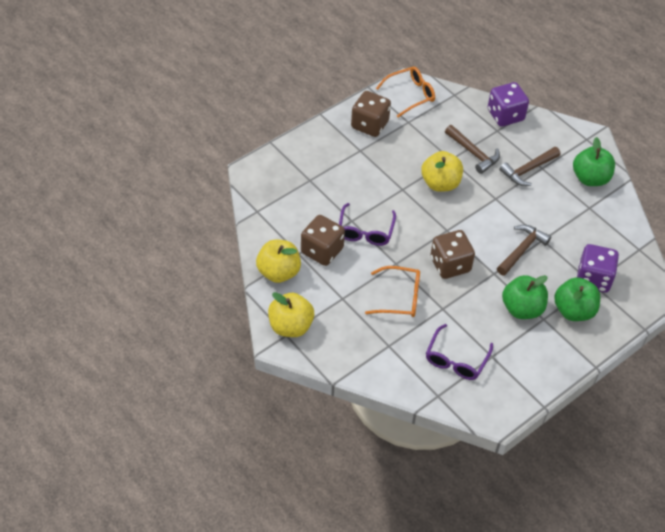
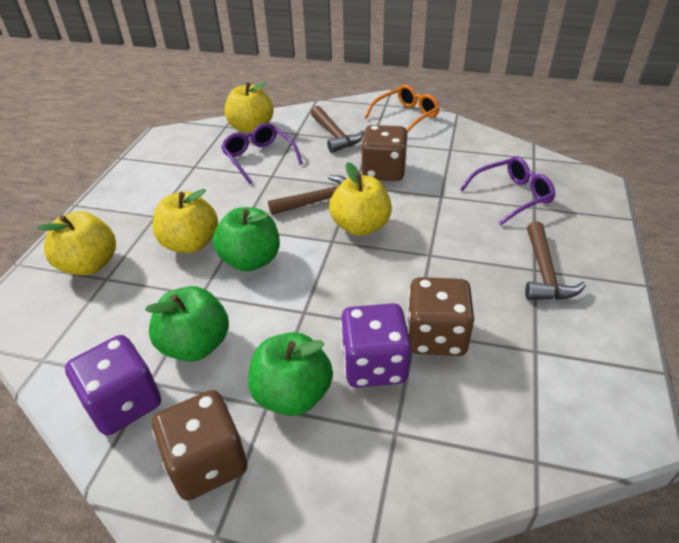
orange glasses: 2 -> 1
yellow apple: 3 -> 4

